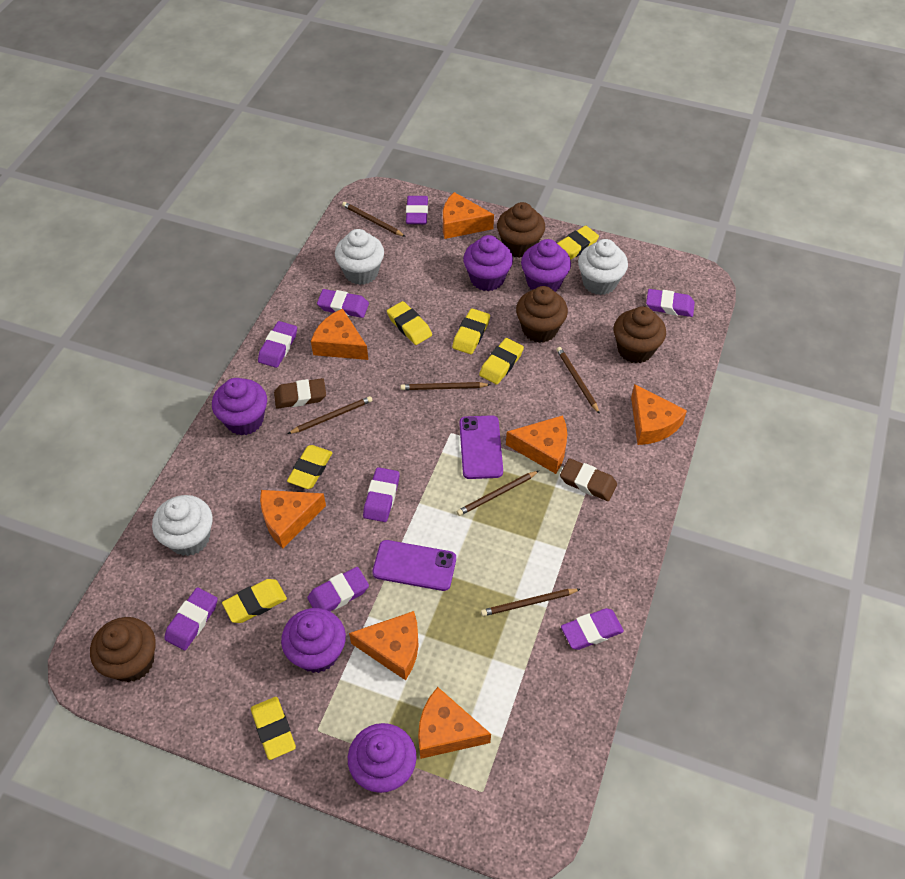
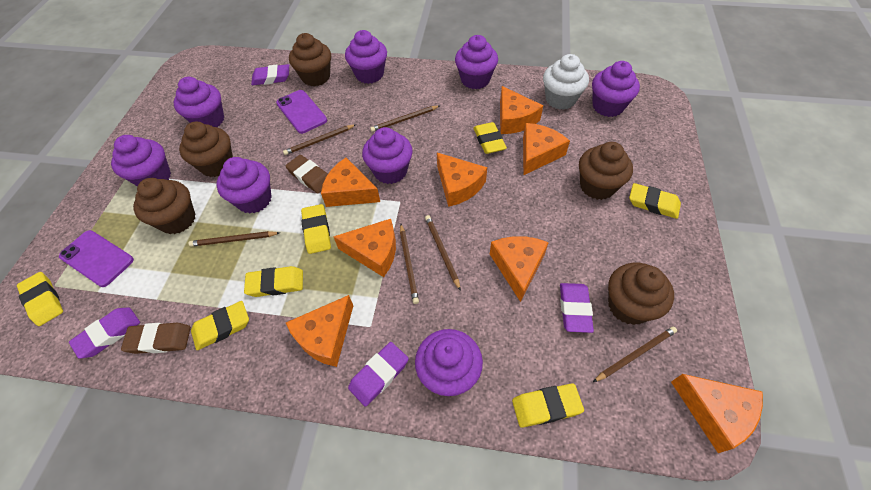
brown cupcake: 4 -> 5
orange cheese: 7 -> 8
purple cupcake: 5 -> 8
purple eraser: 8 -> 4
white cupcake: 3 -> 1

